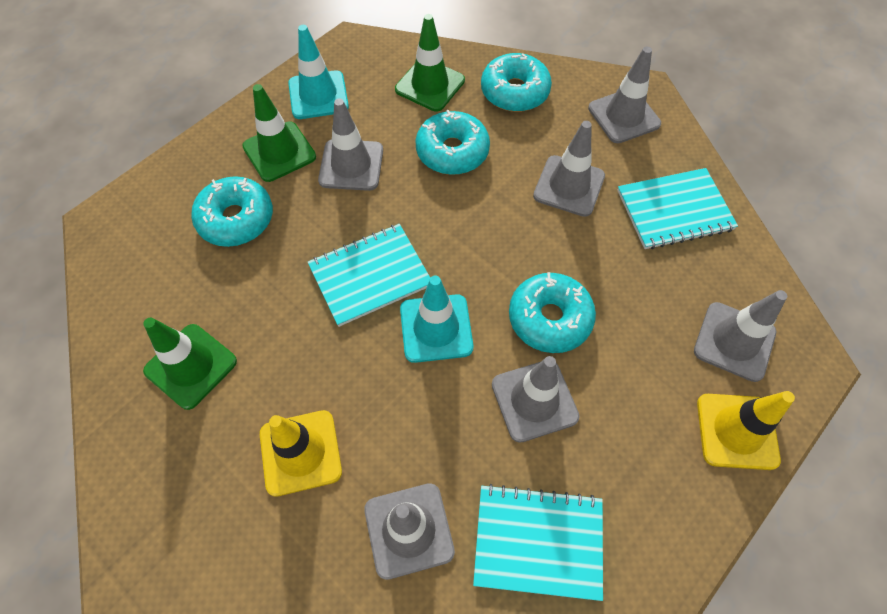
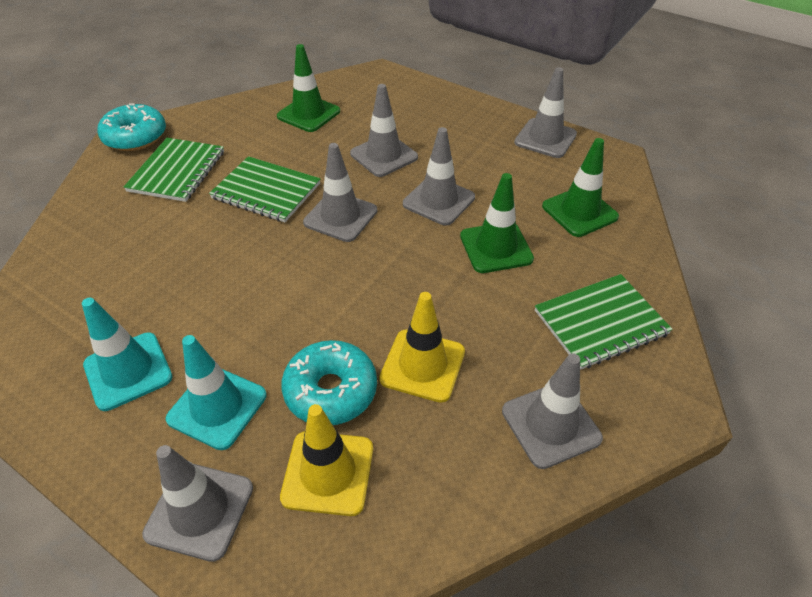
green notebook: 0 -> 3
turquoise donut: 4 -> 2
turquoise notebook: 3 -> 0

